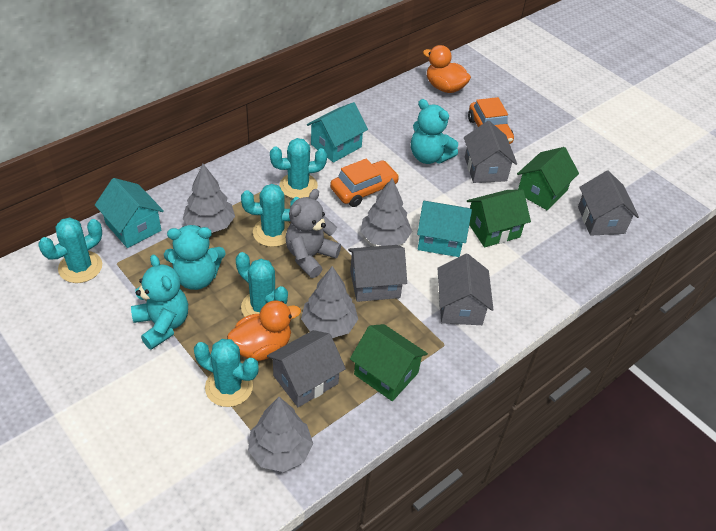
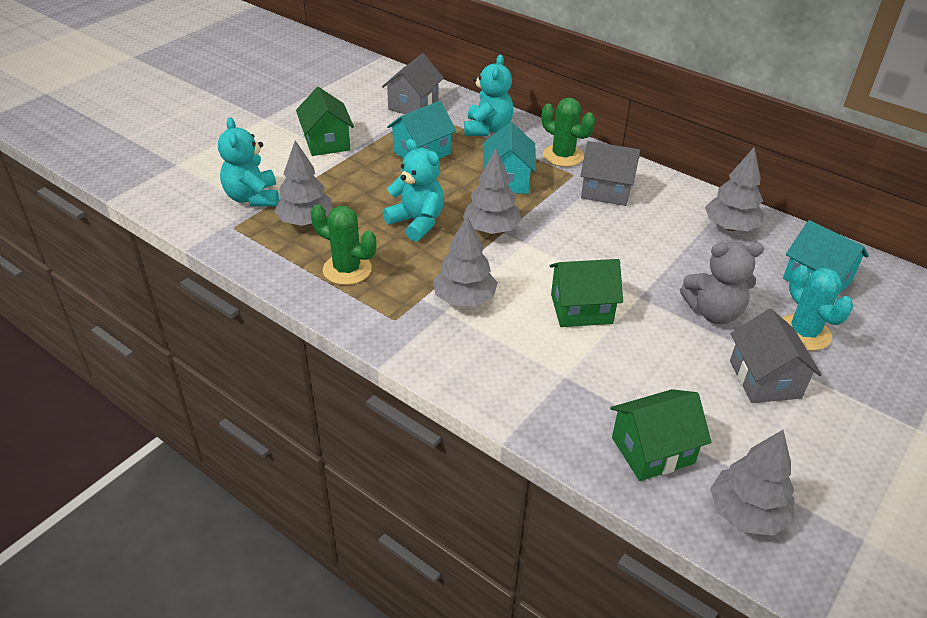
green cactus: 0 -> 2
grey house: 5 -> 3
grey tree: 4 -> 5
orange car: 2 -> 0
orange duck: 2 -> 0
turquoise cactus: 5 -> 1

